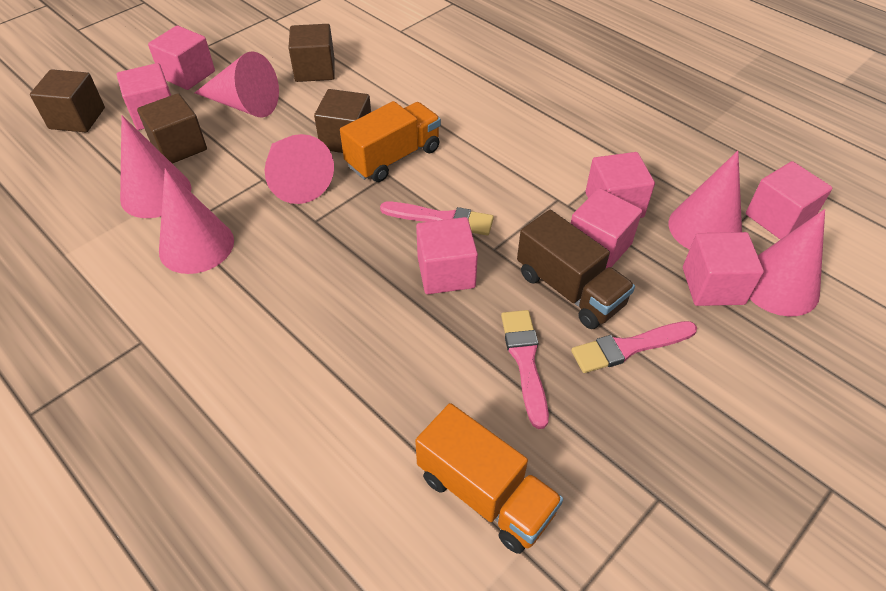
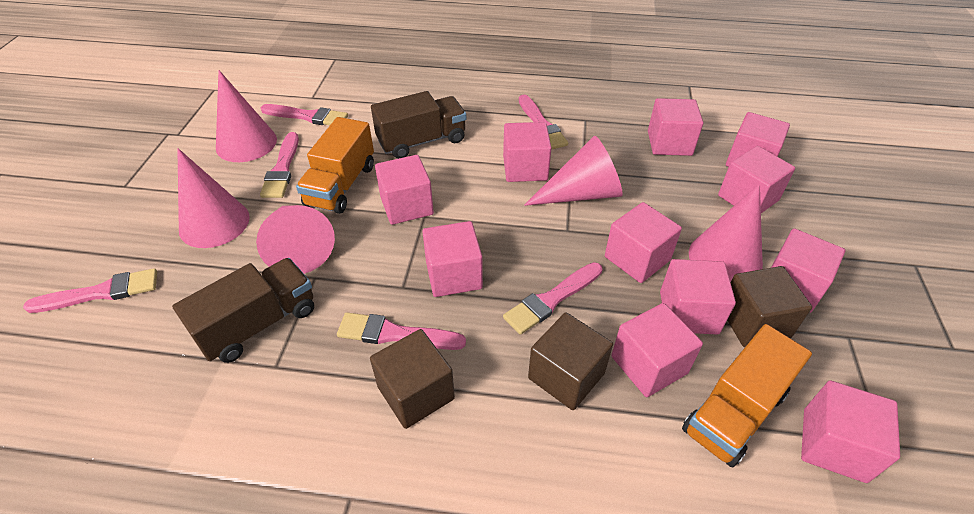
brown cube: 4 -> 3
brown truck: 1 -> 2
pink brush: 3 -> 6
pink cone: 6 -> 5
pink cube: 7 -> 11

